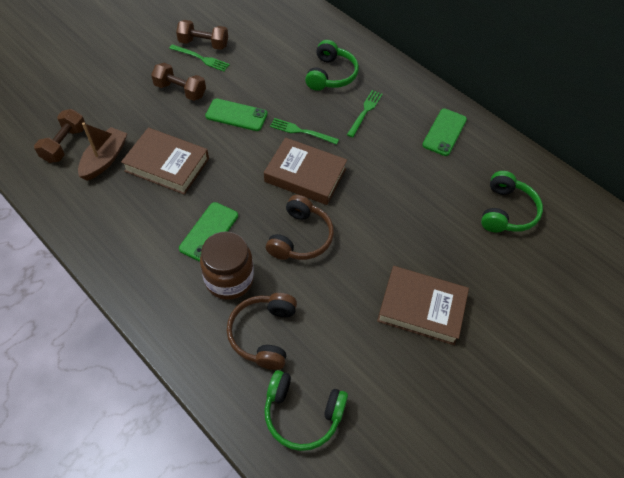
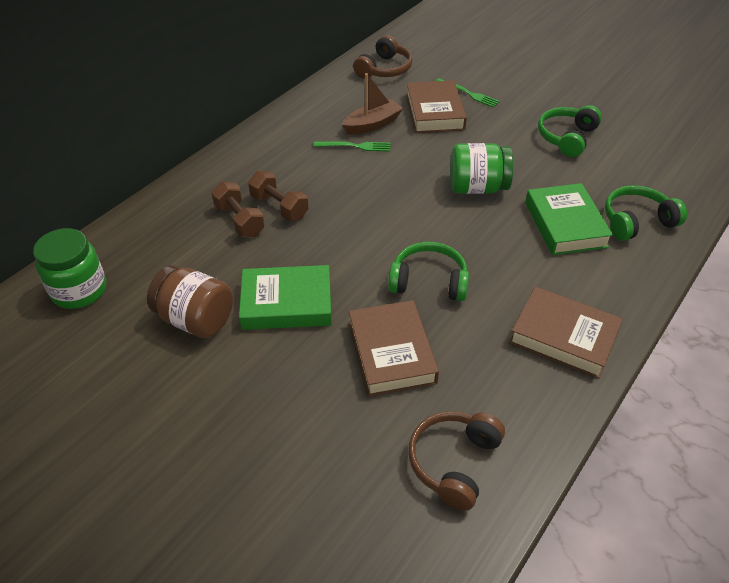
brown dumbbell: 3 -> 2
green book: 0 -> 2
green fork: 3 -> 2
green jar: 0 -> 2
green phone: 3 -> 0

